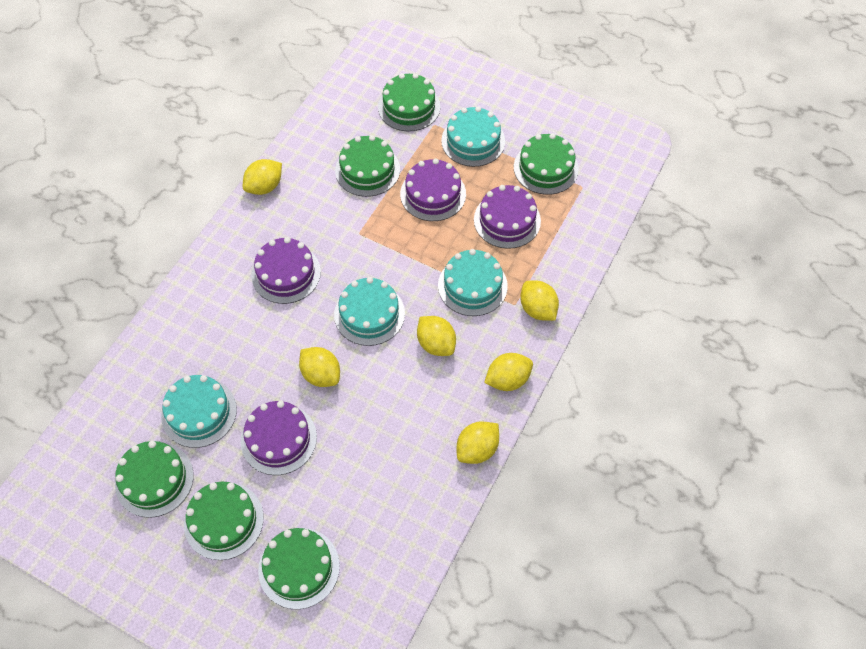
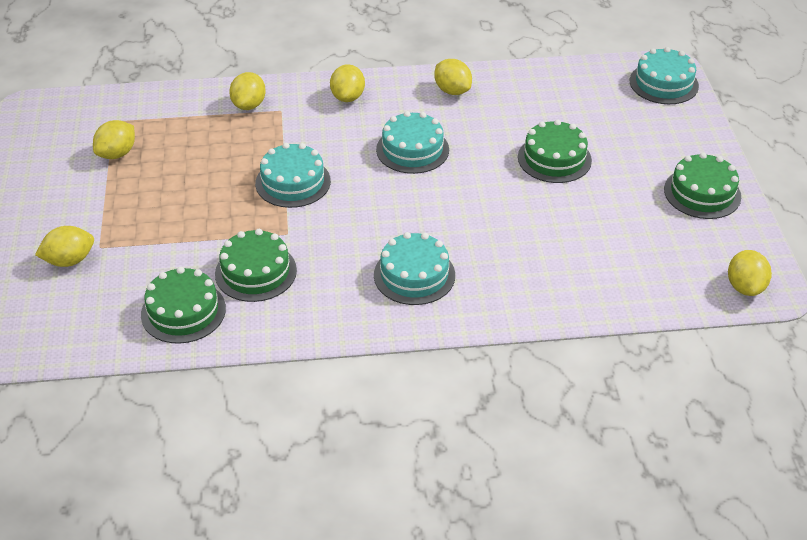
green cake: 6 -> 4
purple cake: 4 -> 0

